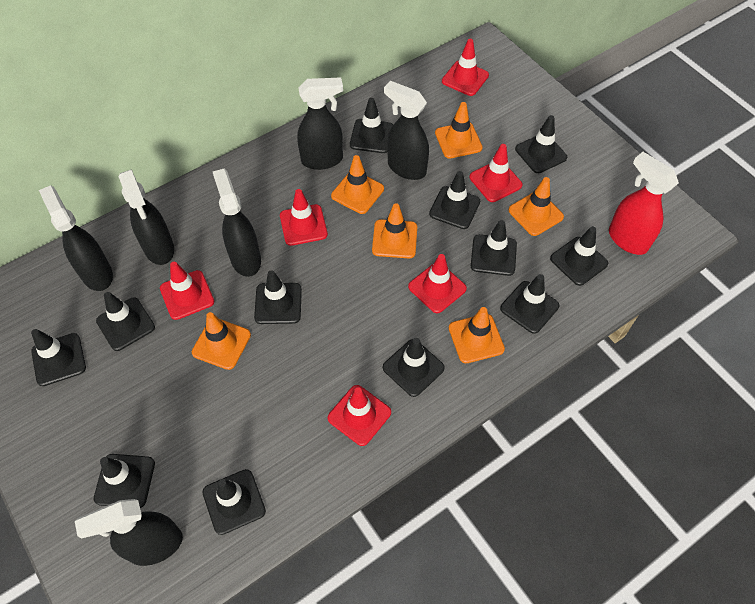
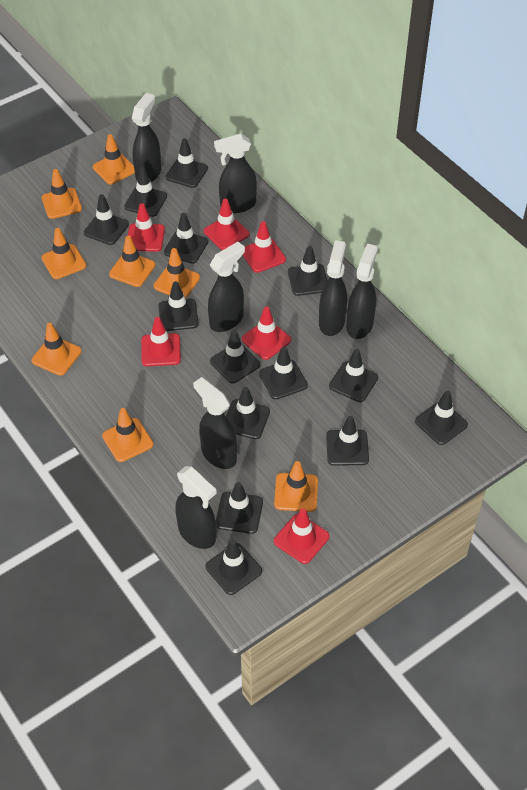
black spray bottle: 6 -> 7
black traffic cone: 12 -> 14
orange traffic cone: 6 -> 8
red spray bottle: 1 -> 0

